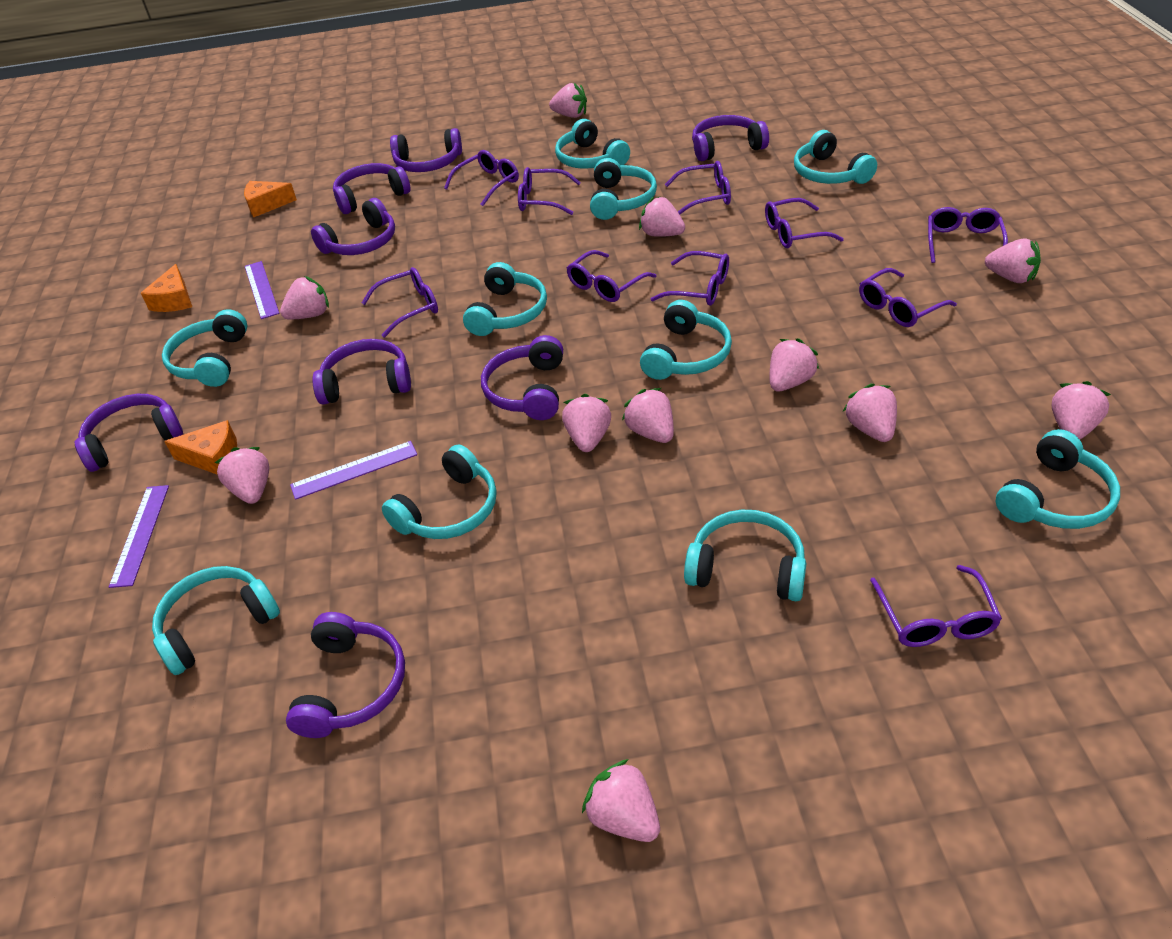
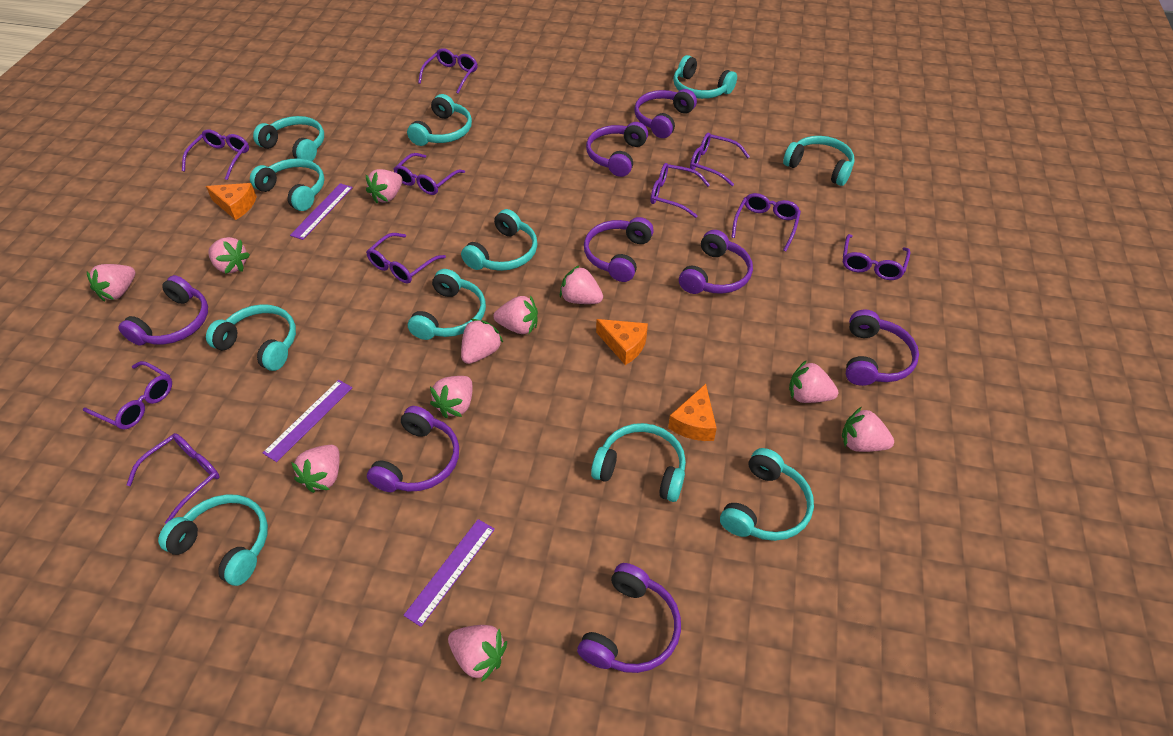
turquoise headphones: 10 -> 11

